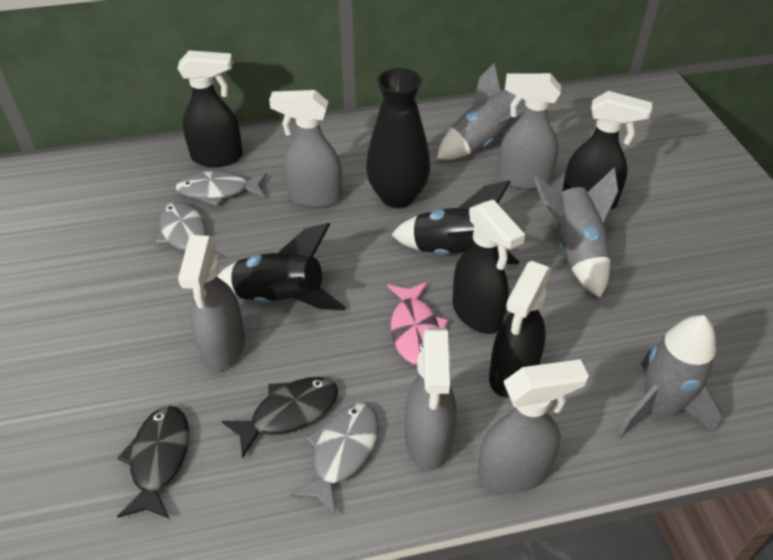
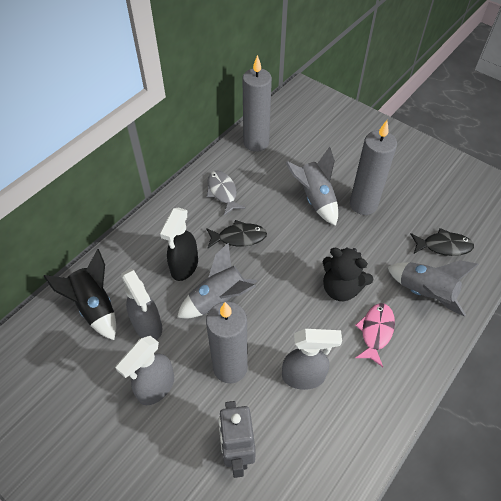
black rocket: 2 -> 1
black spray bottle: 4 -> 1
black teddy bear: 0 -> 1
black vase: 1 -> 0
grey candle: 0 -> 3
grey fish: 3 -> 1
grey robot: 0 -> 1
grey spray bottle: 5 -> 3

